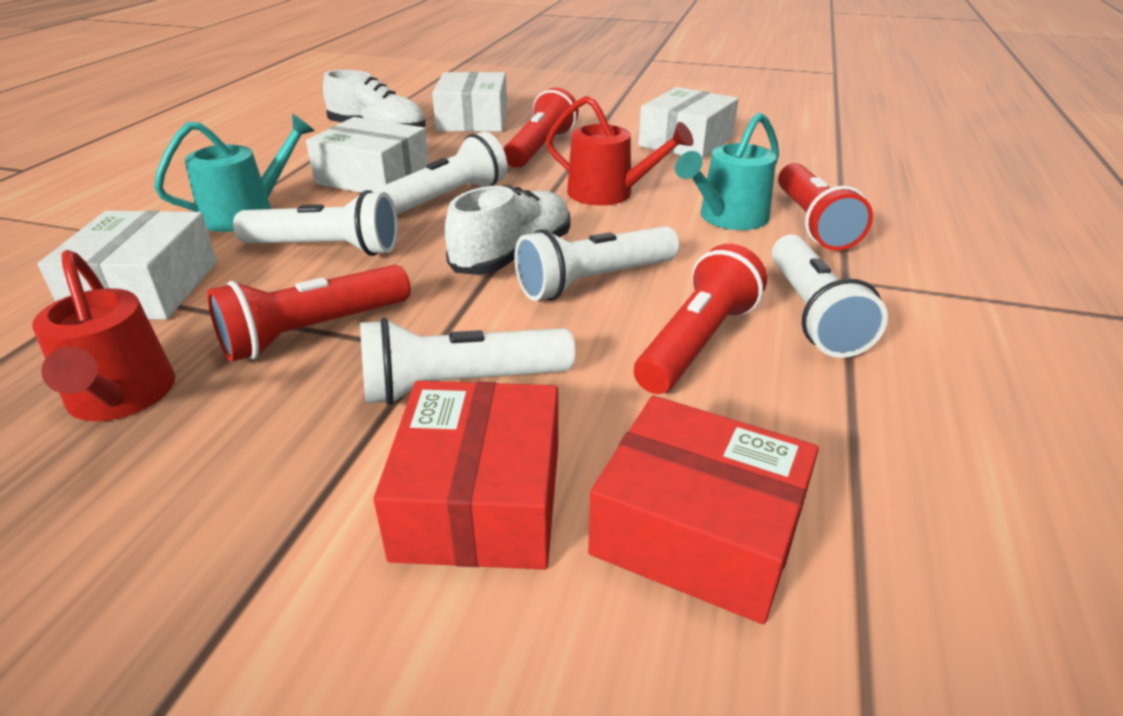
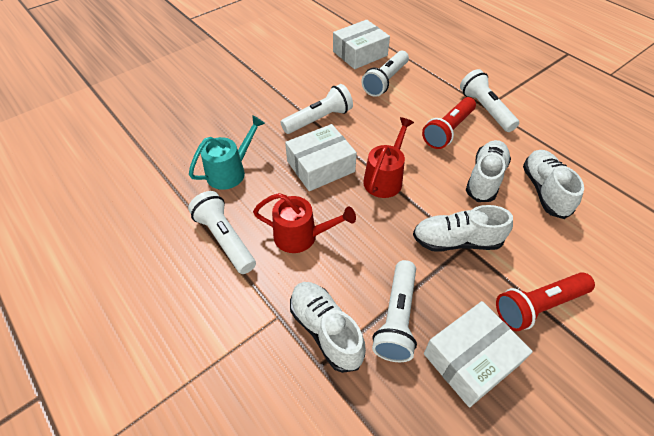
red box: 2 -> 0
red flashlight: 4 -> 2
turquoise watering can: 2 -> 1
white box: 4 -> 3
white shoe: 2 -> 4

